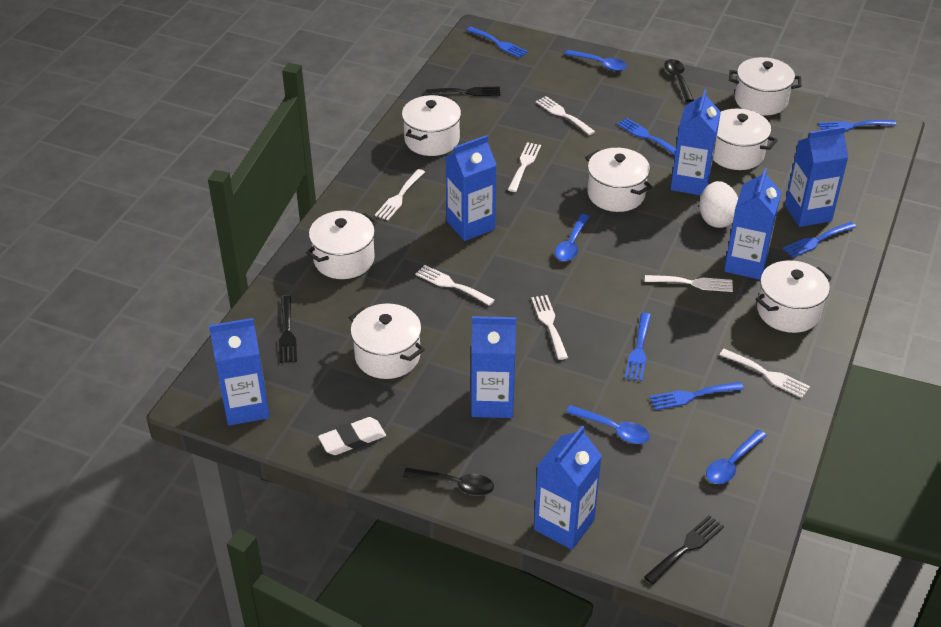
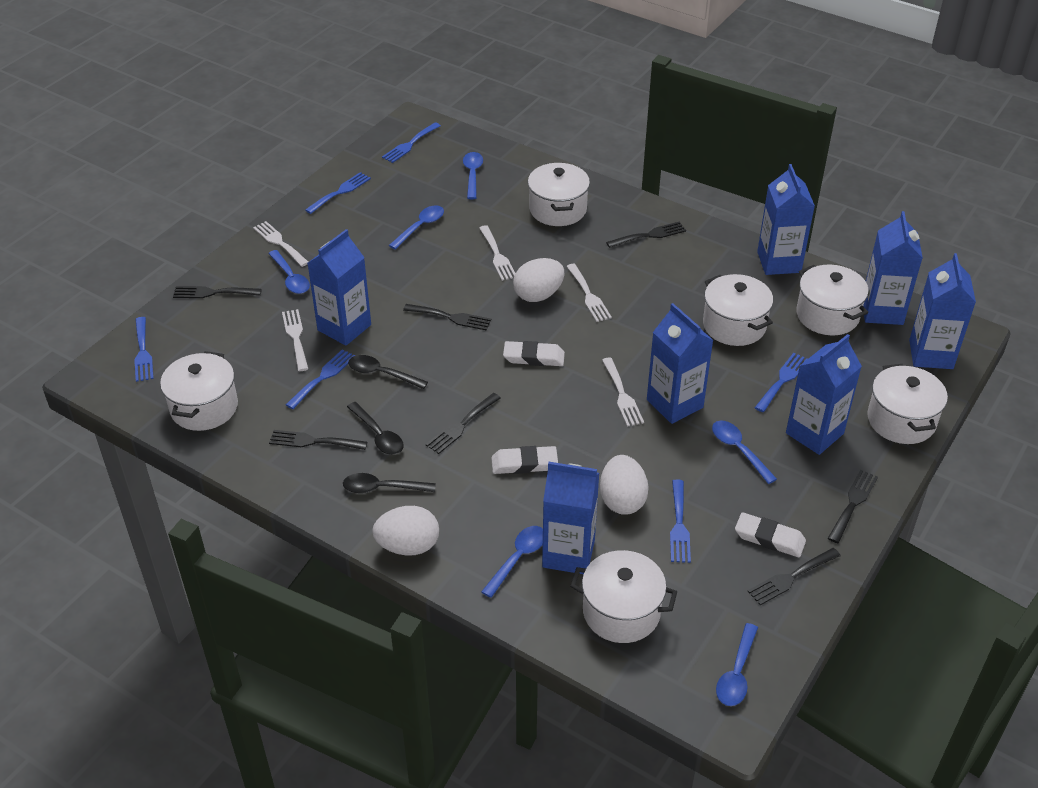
black fork: 3 -> 7
black spoon: 2 -> 3
blue spoon: 4 -> 6
white egg: 1 -> 3
white eraser: 1 -> 3
white fork: 7 -> 5
white pot: 7 -> 6

